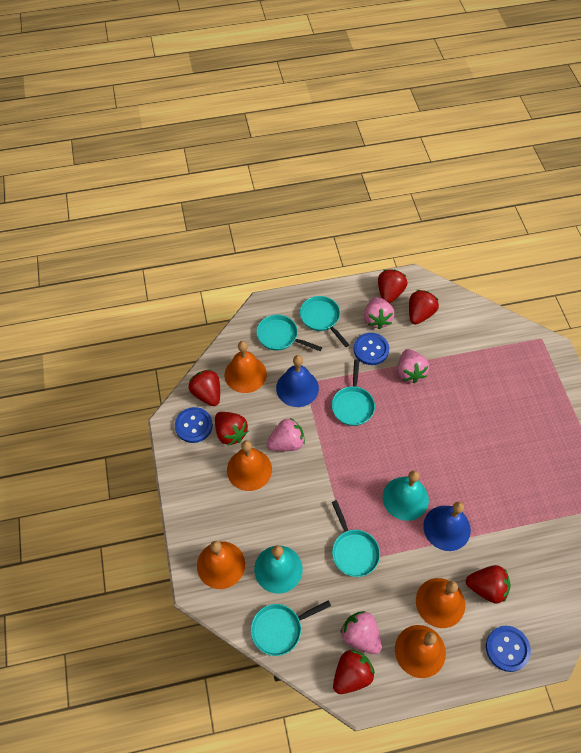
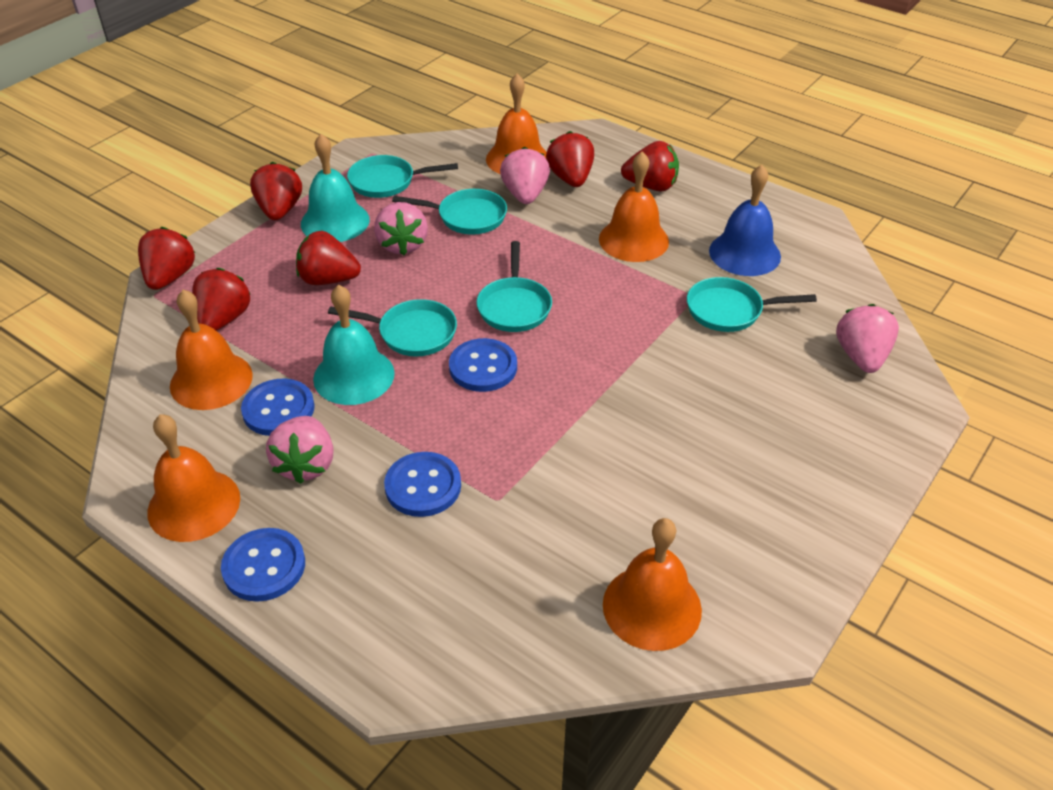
blue bell: 2 -> 1
blue button: 3 -> 4

